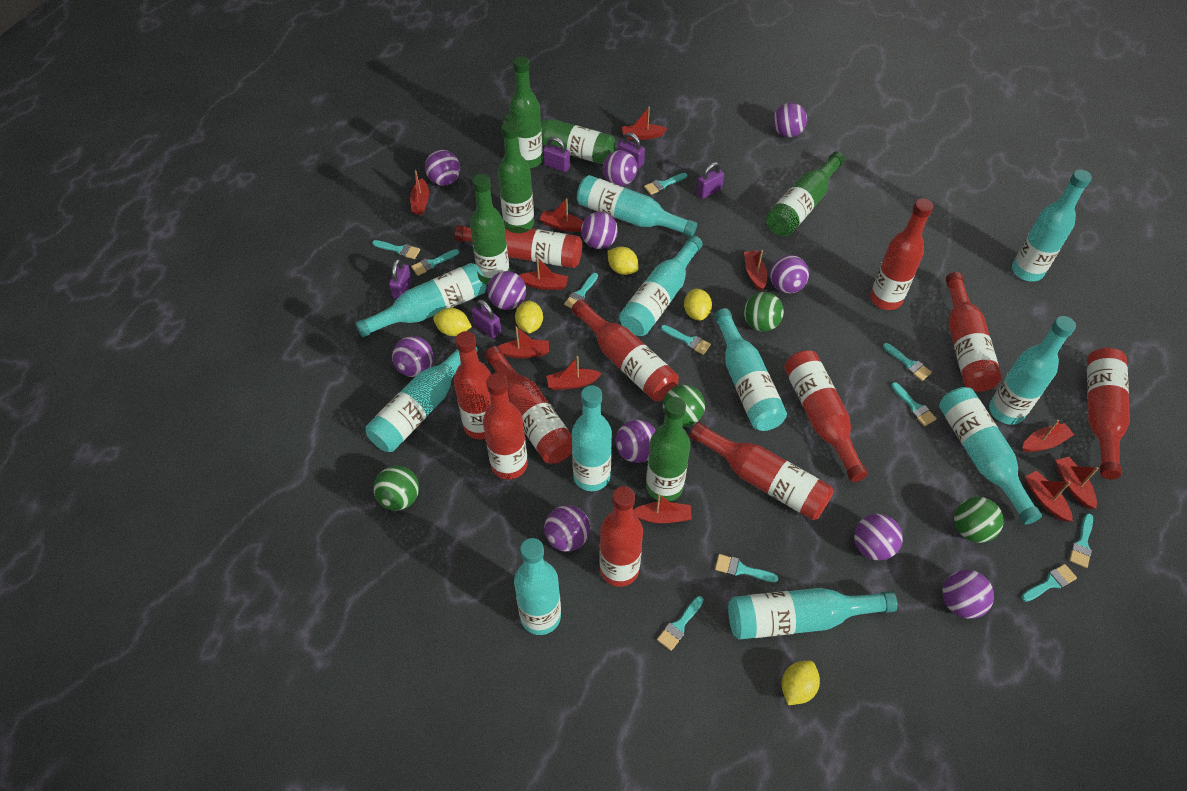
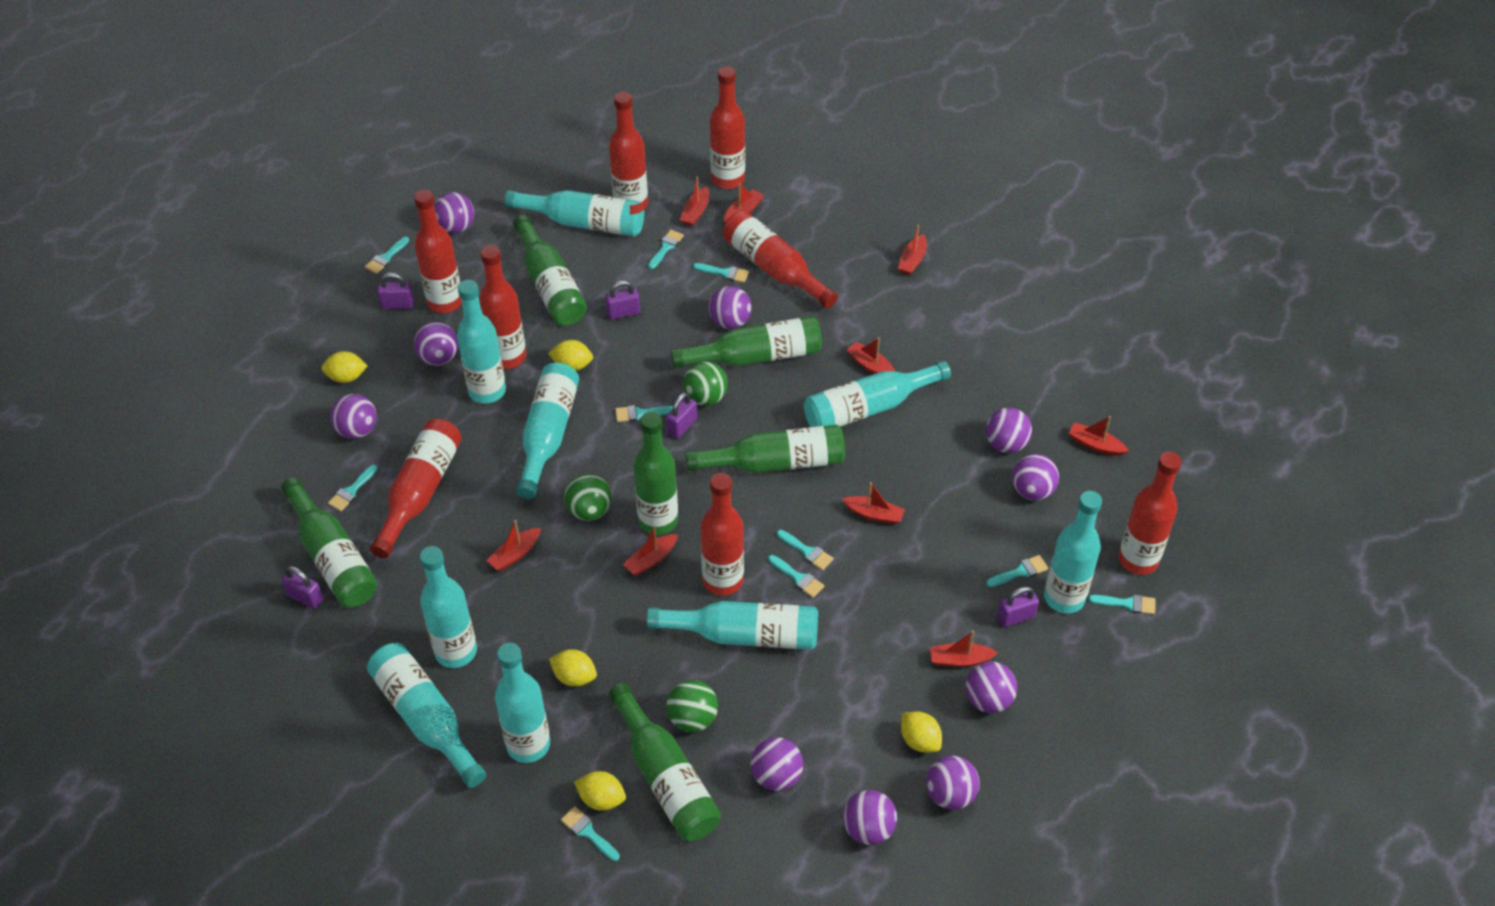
green ball: 4 -> 3
purple ball: 11 -> 10
red boat: 11 -> 9
red bottle: 11 -> 8
turquoise bottle: 11 -> 9
turquoise brush: 11 -> 10

